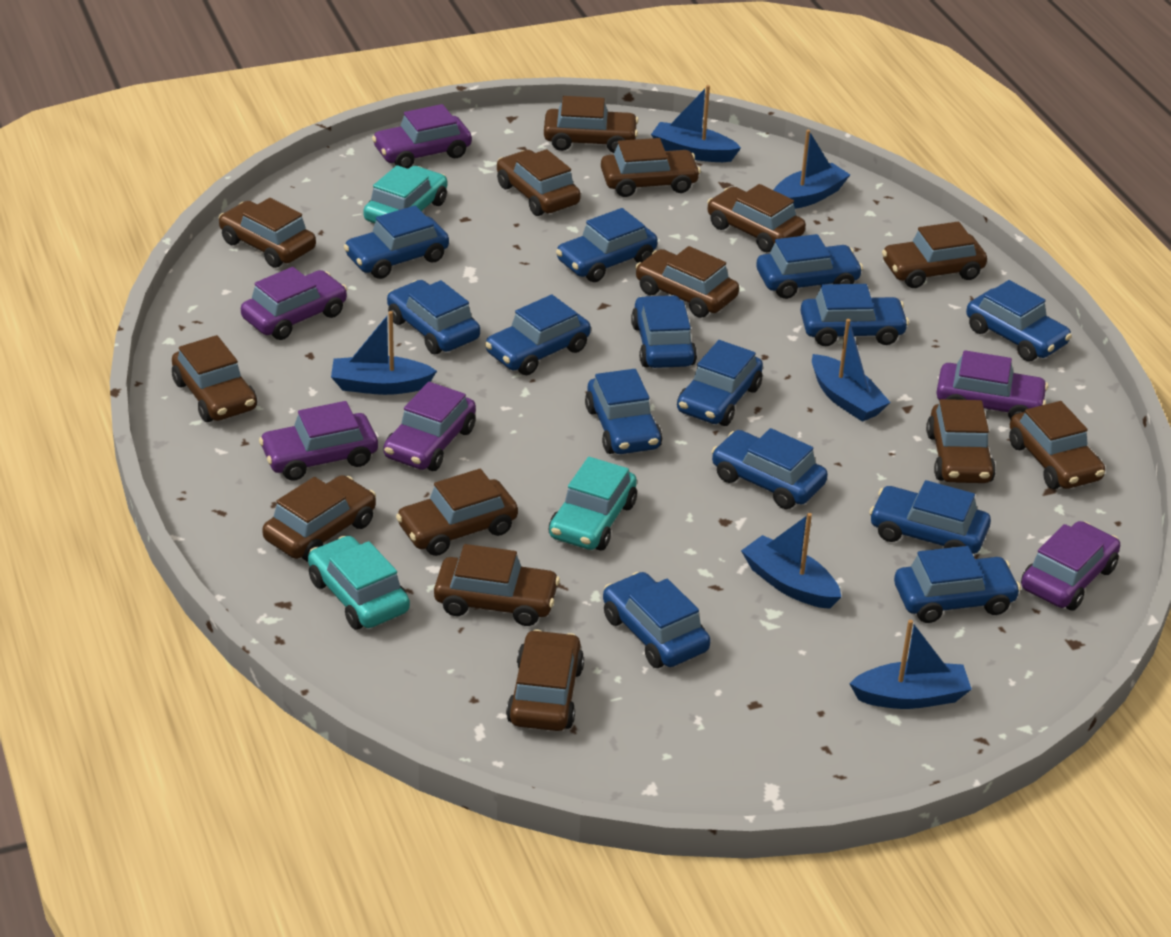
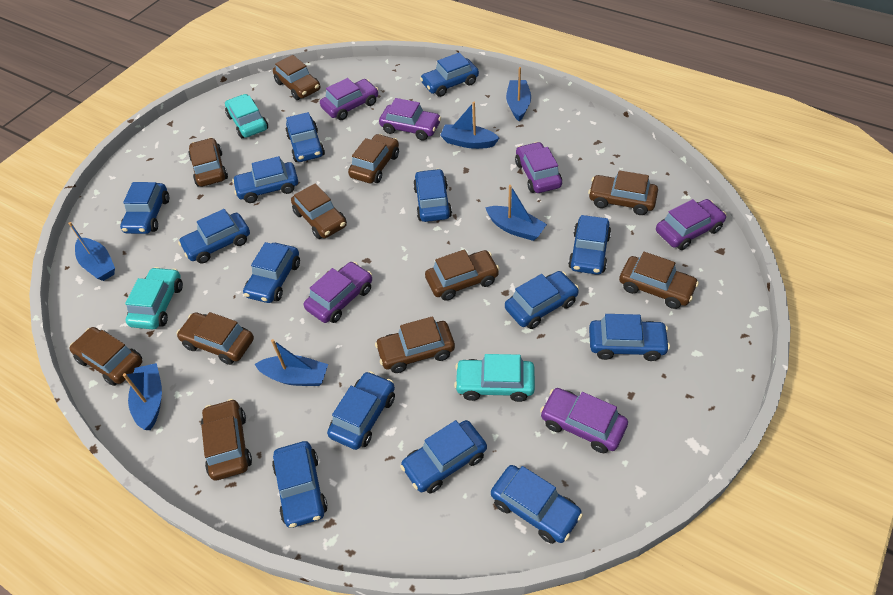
brown car: 14 -> 11

